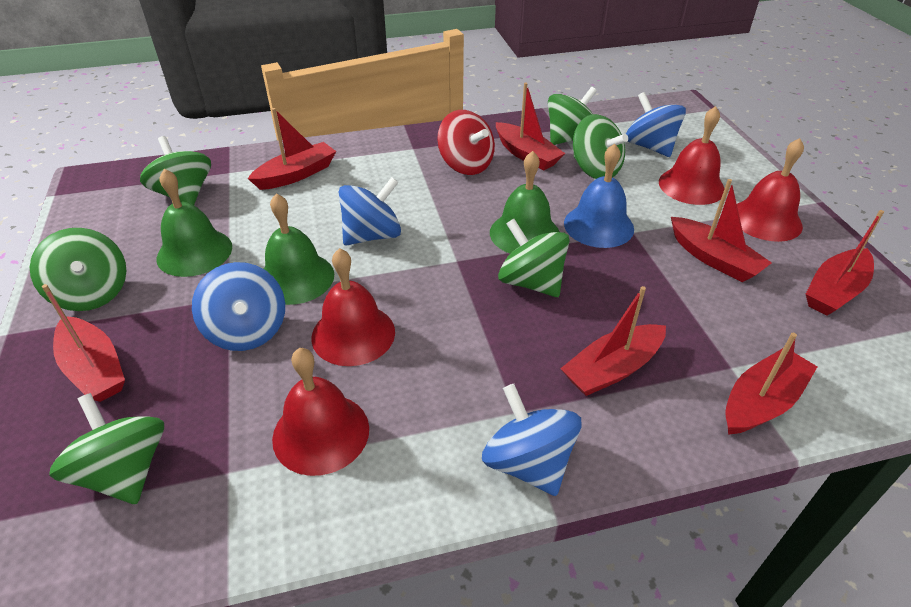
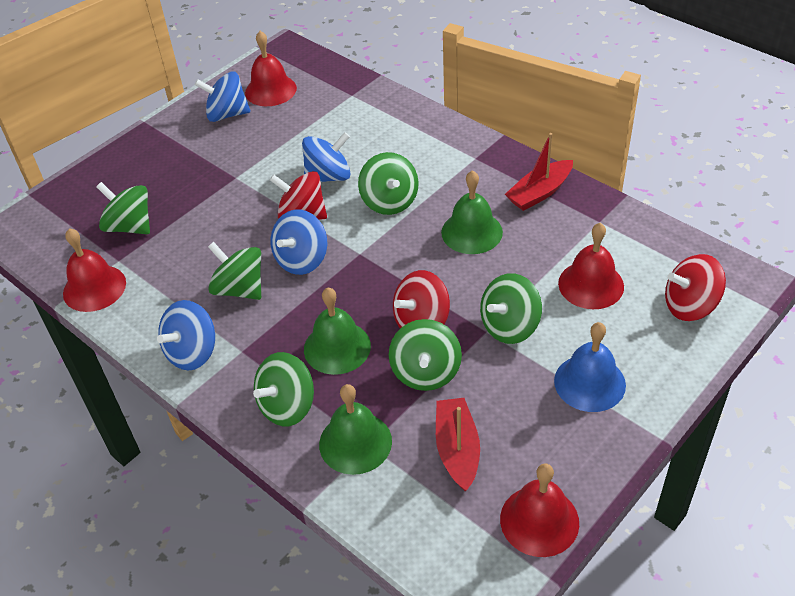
red boat: 7 -> 2
red spinning top: 1 -> 3

